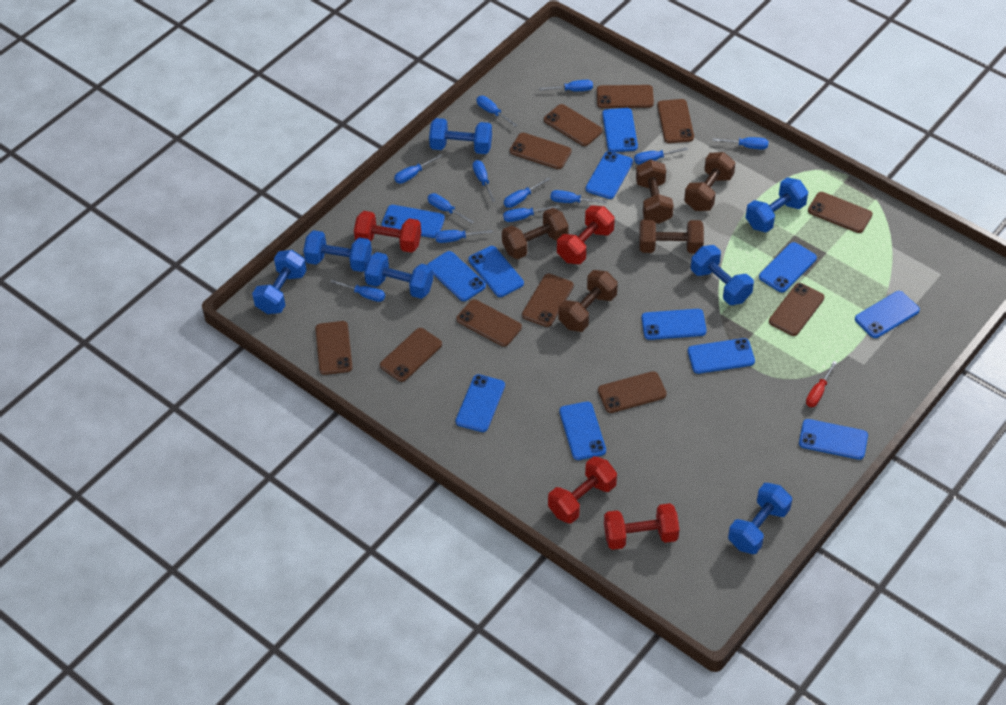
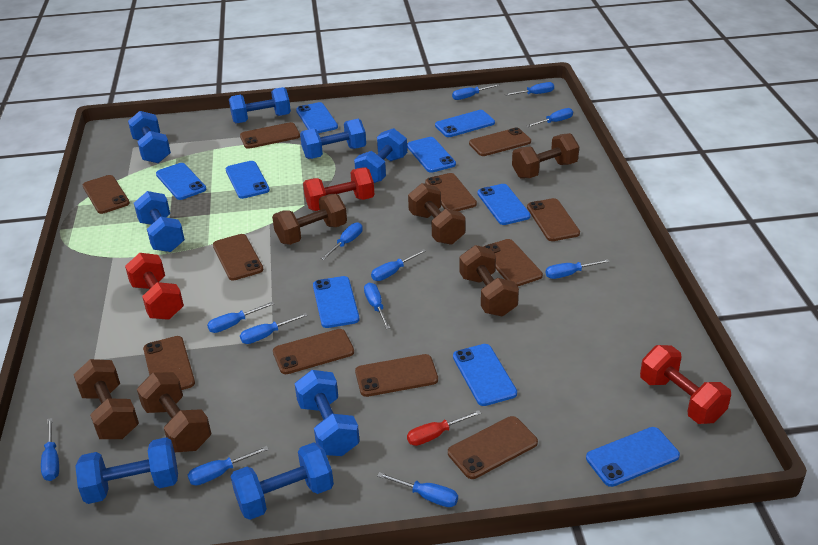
blue dumbbell: 7 -> 8
blue phone: 12 -> 9
brown dumbbell: 5 -> 6
red dumbbell: 4 -> 3

